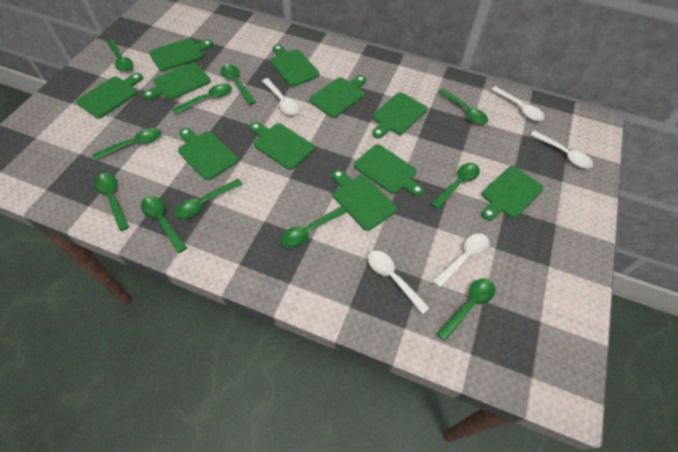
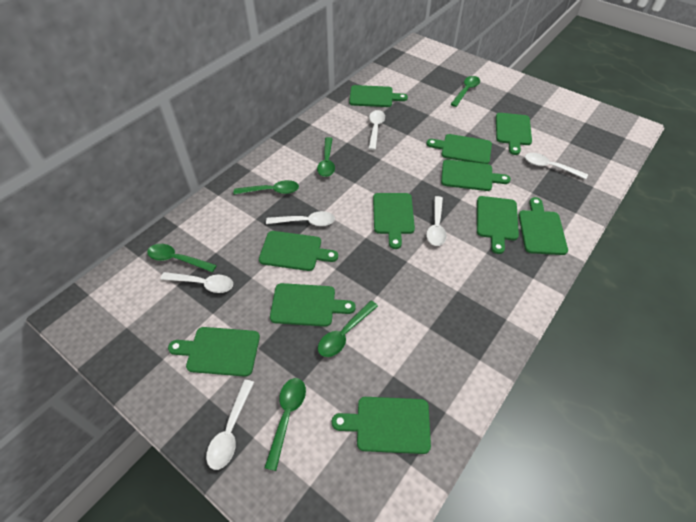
green spoon: 11 -> 6
white spoon: 5 -> 6

